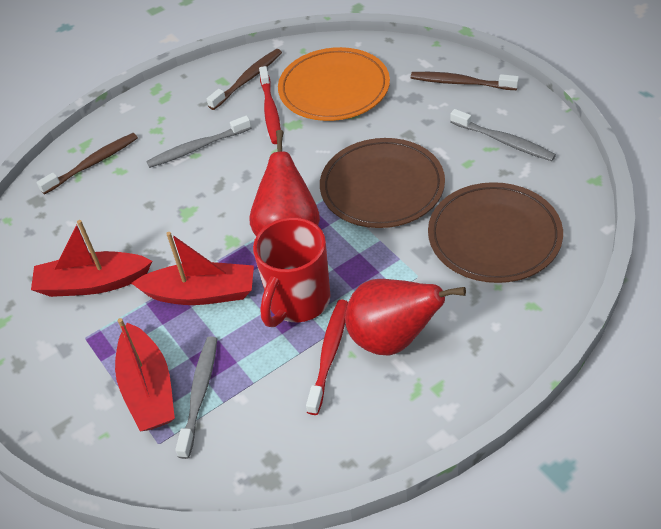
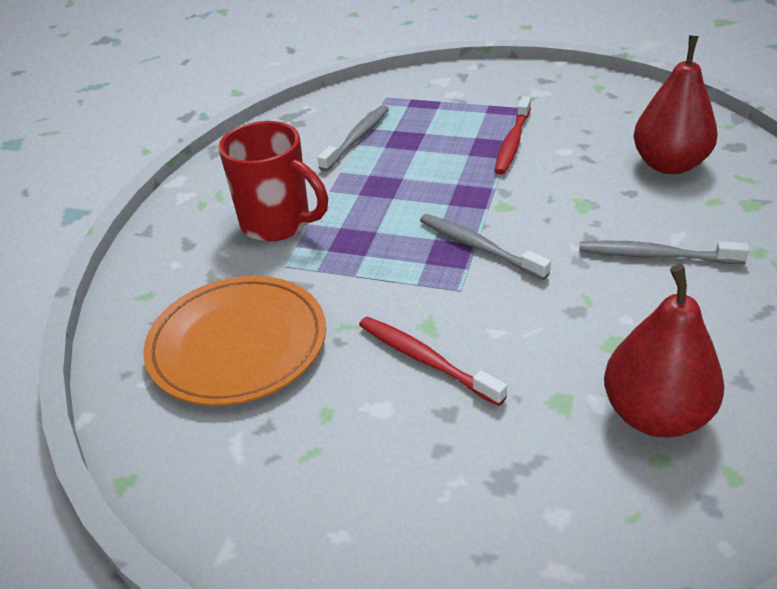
brown plate: 2 -> 0
brown toothbrush: 3 -> 0
red boat: 3 -> 0

